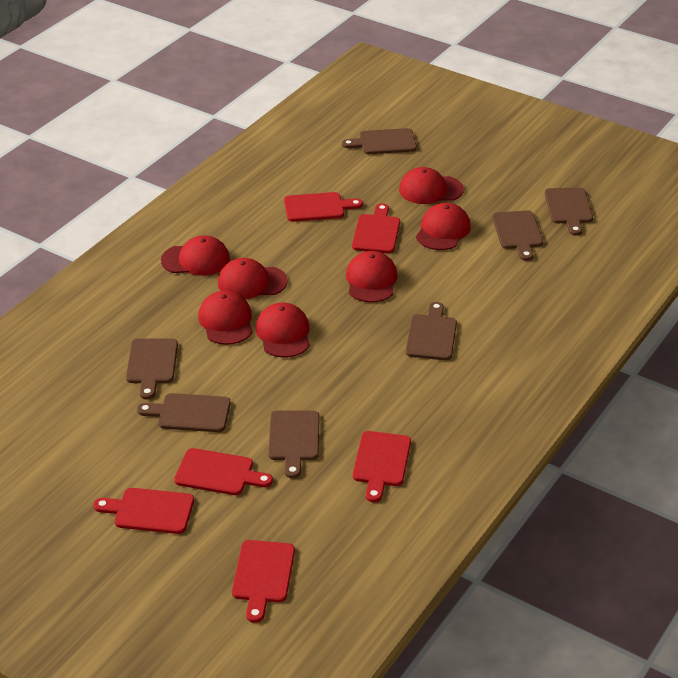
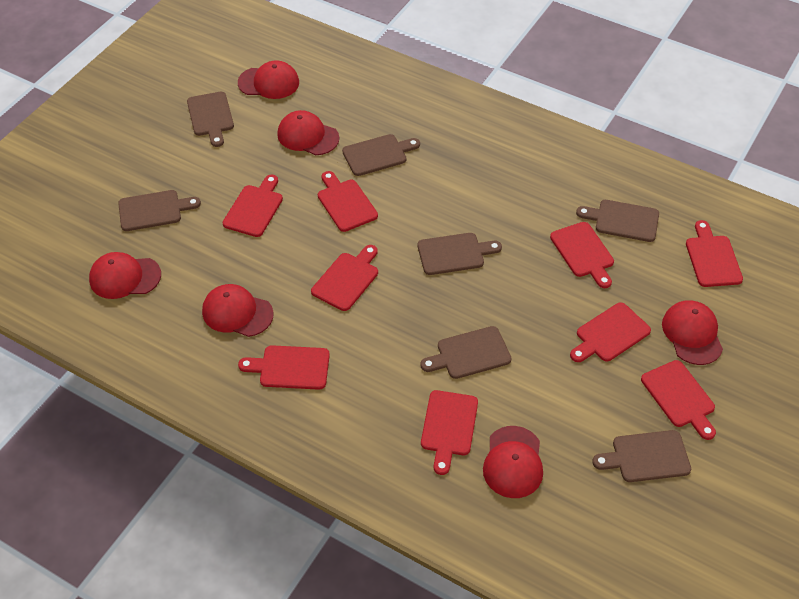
red cap: 7 -> 6
red cutting board: 6 -> 9

